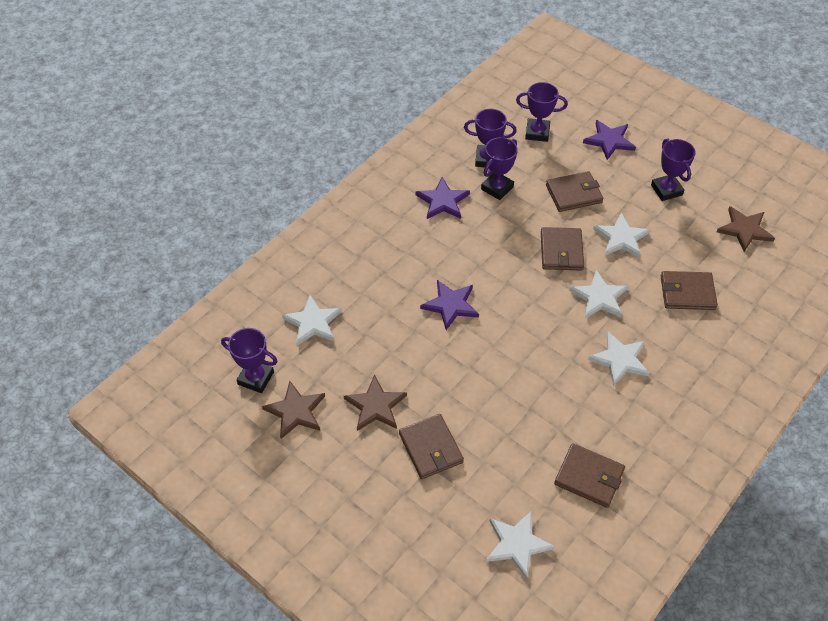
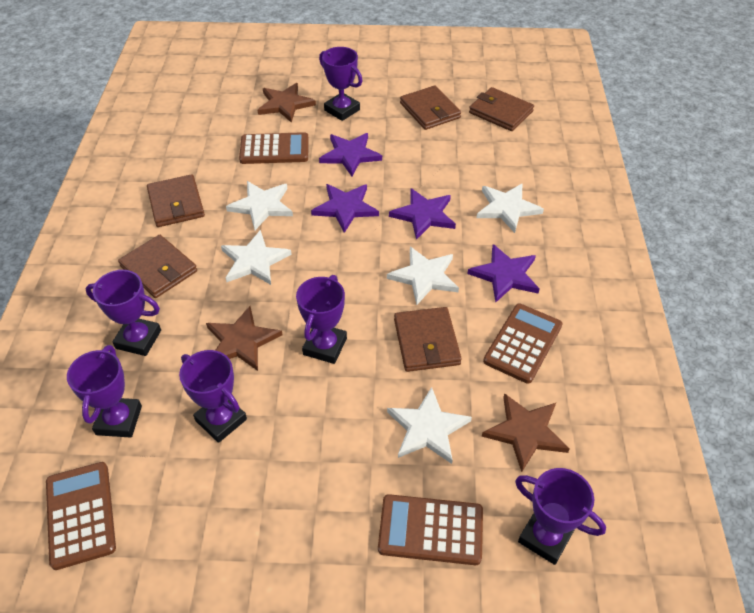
brown calculator: 0 -> 4
purple star: 3 -> 4
purple trophy: 5 -> 6

